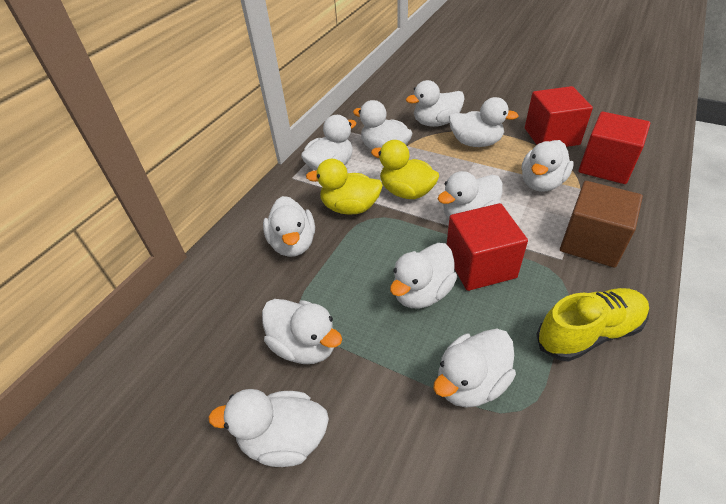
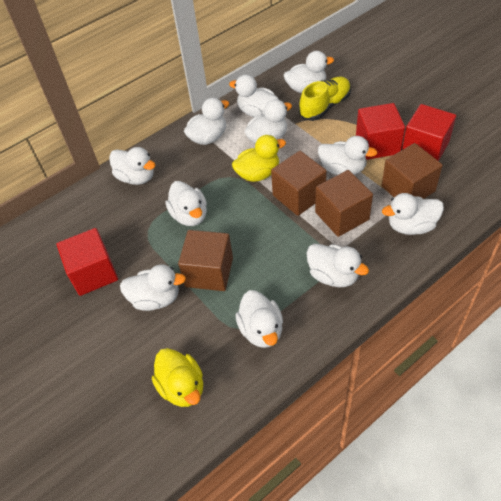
brown cube: 1 -> 4

